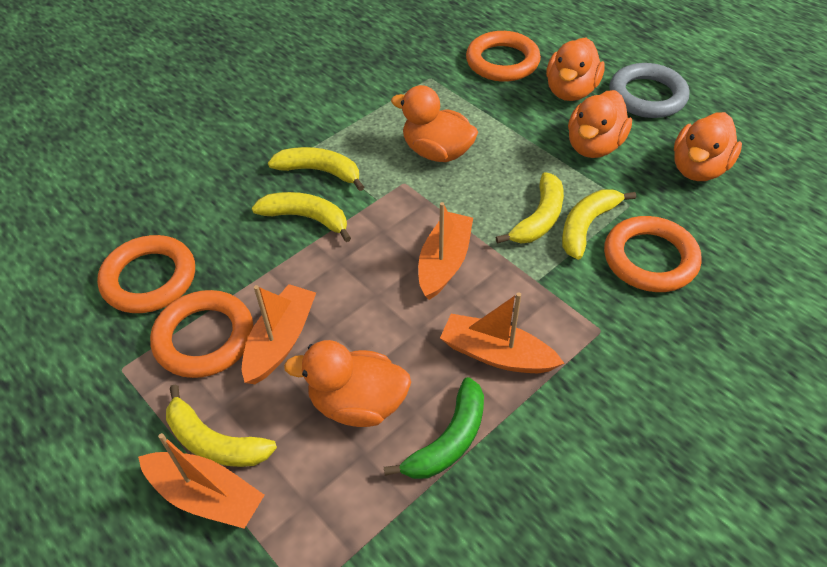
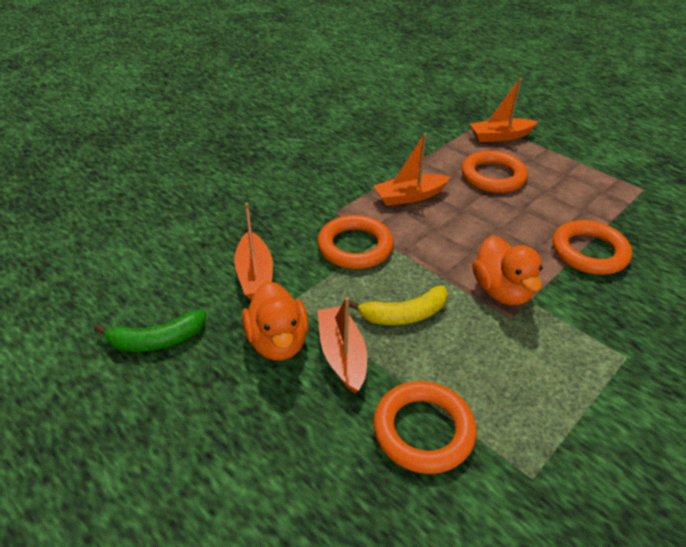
grey ring: 1 -> 0
orange duck: 5 -> 2
yellow banana: 5 -> 1

